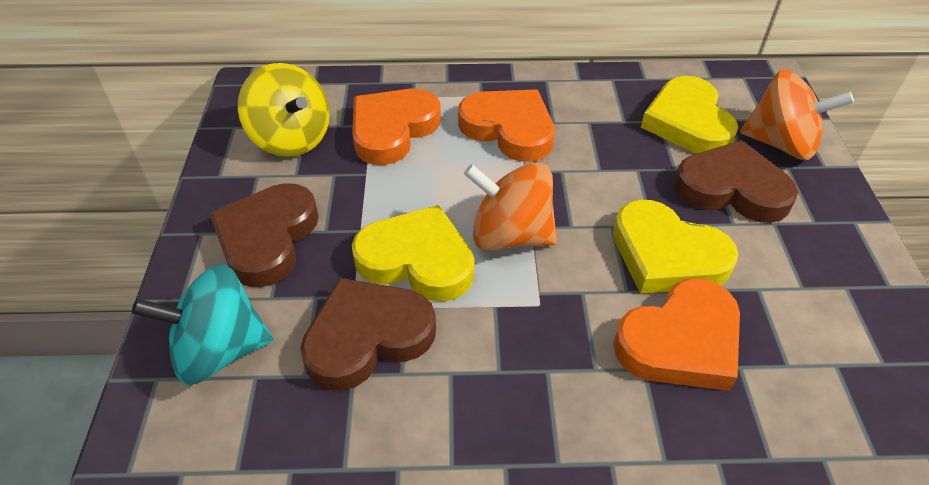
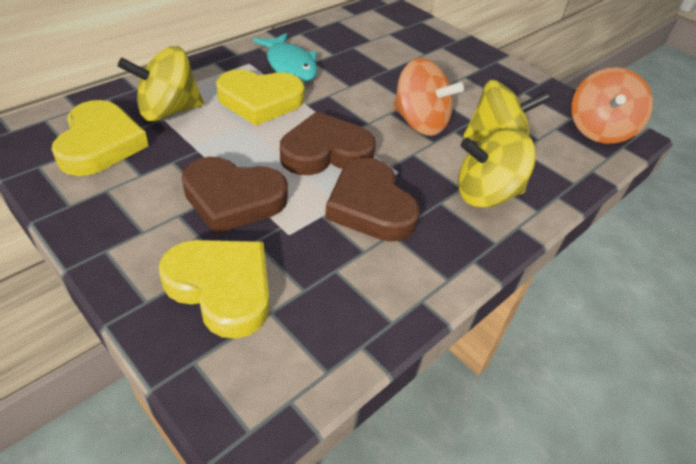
orange heart: 3 -> 0
turquoise fish: 0 -> 1
turquoise spinning top: 1 -> 0
yellow spinning top: 1 -> 3

